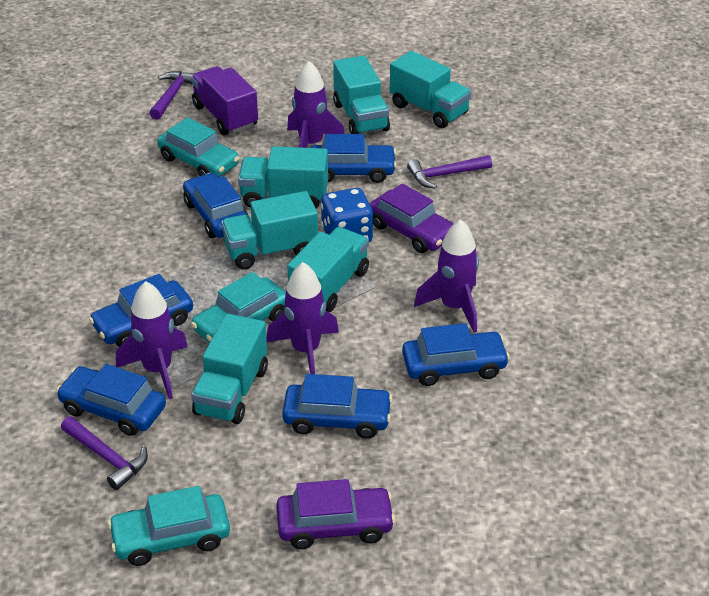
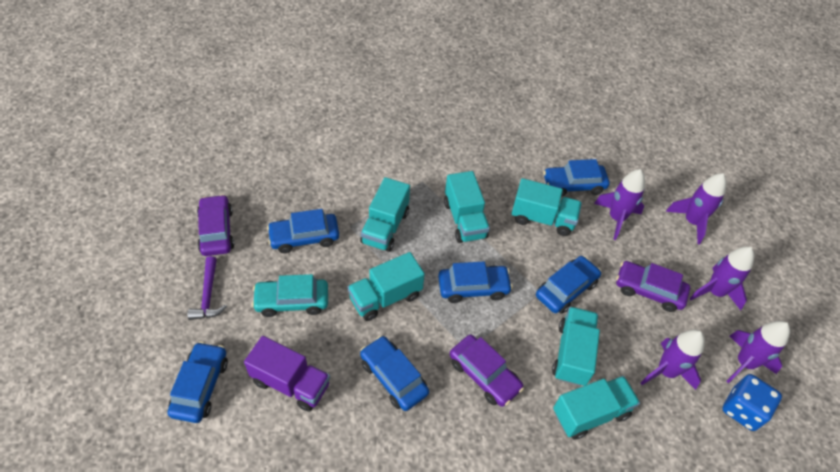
purple car: 2 -> 3
purple hammer: 3 -> 1
purple rocket: 4 -> 5
turquoise car: 3 -> 1

